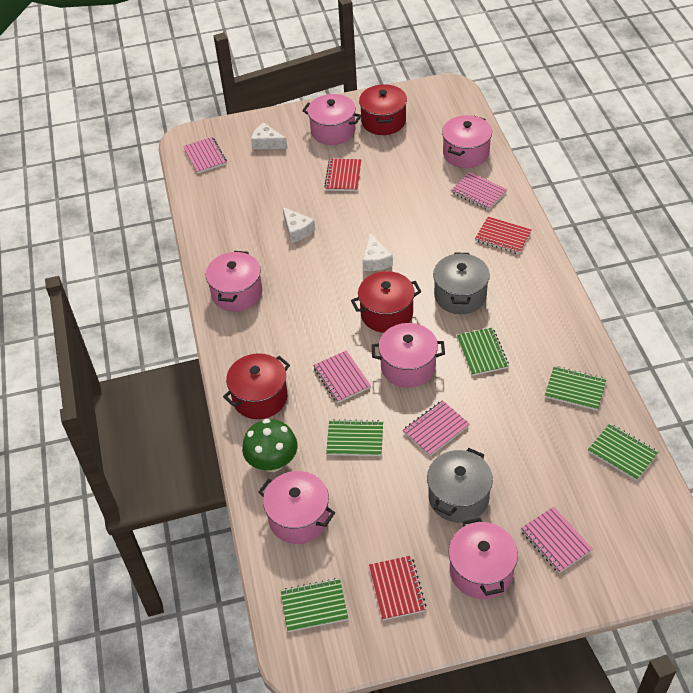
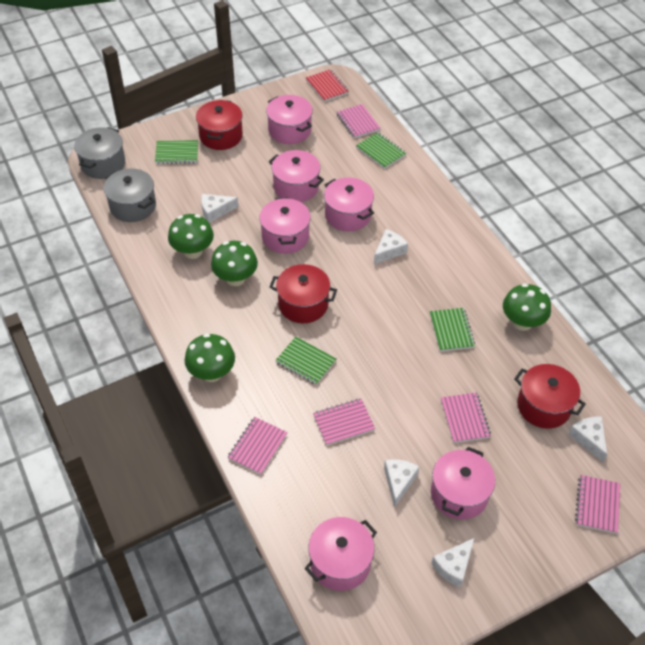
green mushroom: 1 -> 4
green notebook: 5 -> 4
red notebook: 3 -> 1
white cheese: 3 -> 5

